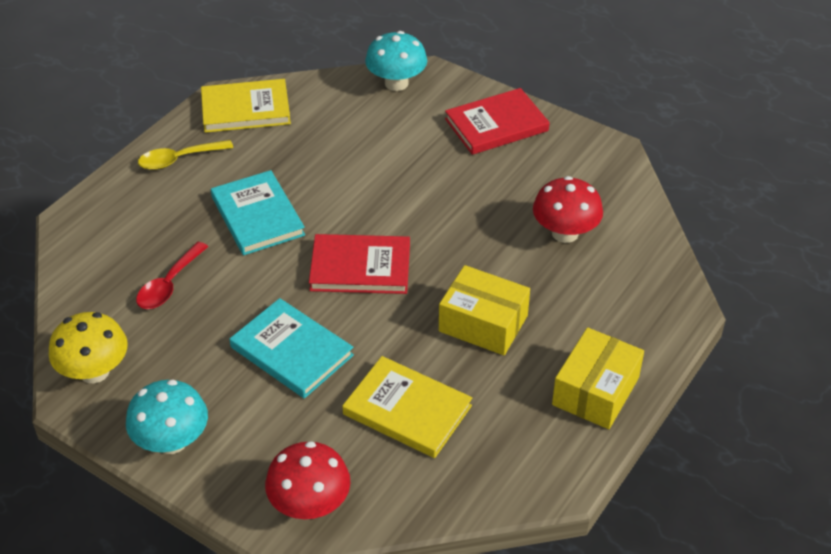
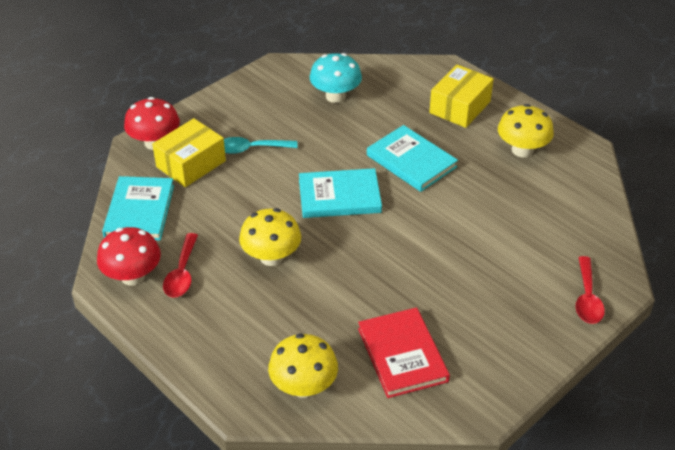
red book: 2 -> 1
red spoon: 1 -> 2
turquoise book: 2 -> 3
turquoise mushroom: 2 -> 1
turquoise spoon: 0 -> 1
yellow book: 2 -> 0
yellow mushroom: 1 -> 3
yellow spoon: 1 -> 0

